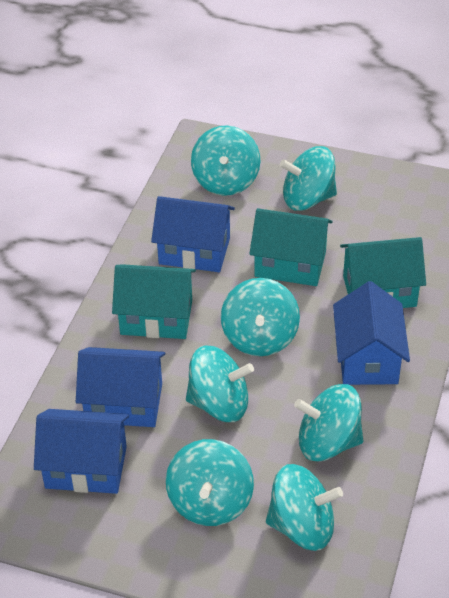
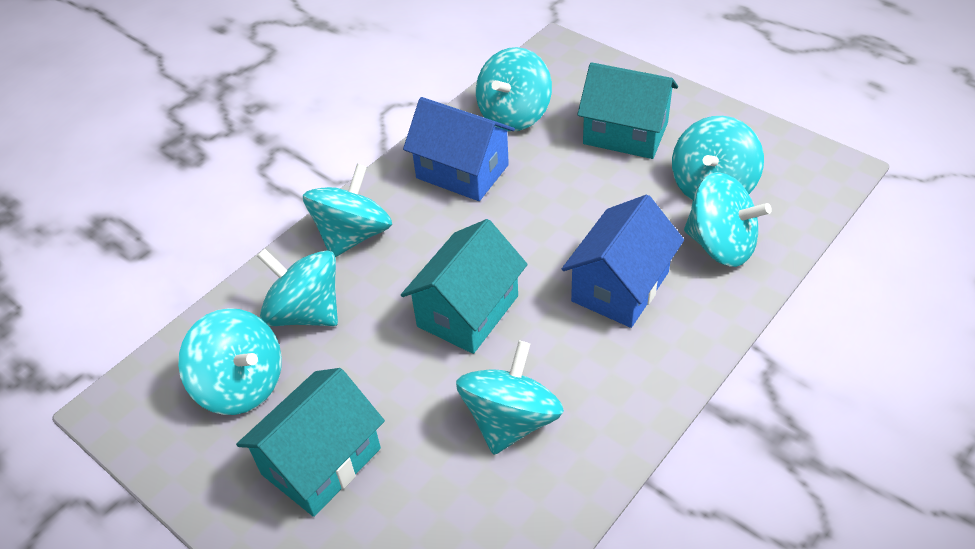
blue house: 4 -> 2

